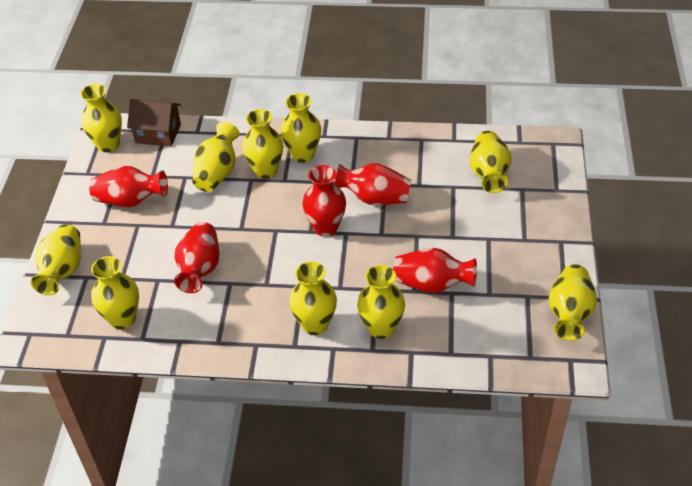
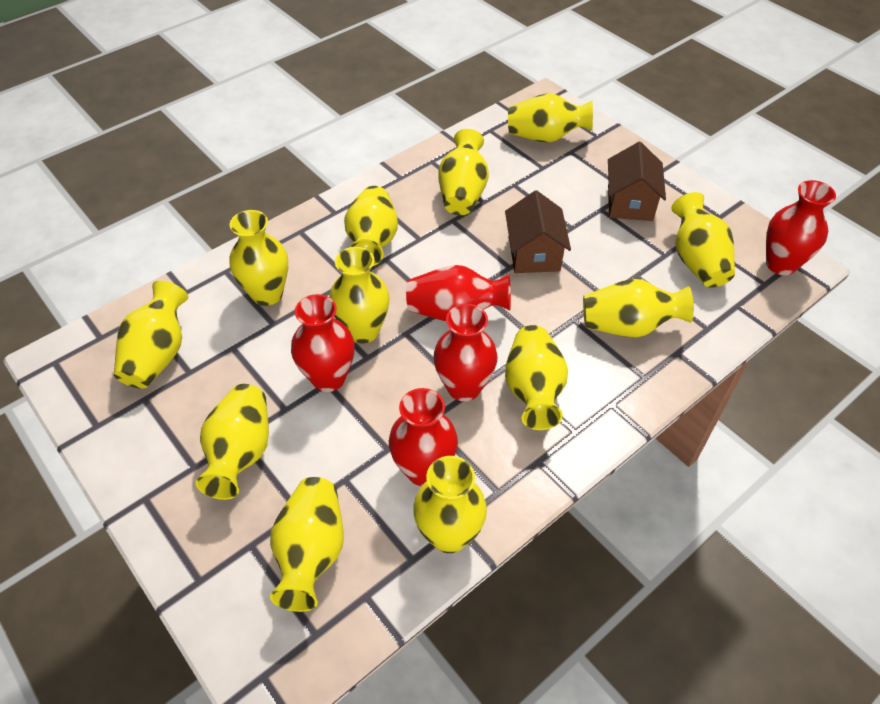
brown house: 1 -> 2
yellow vase: 10 -> 12

